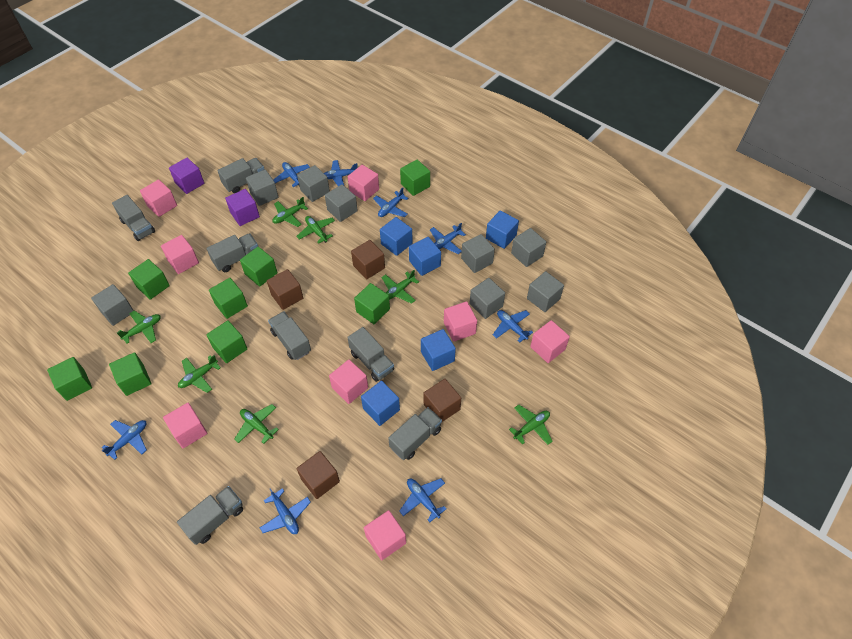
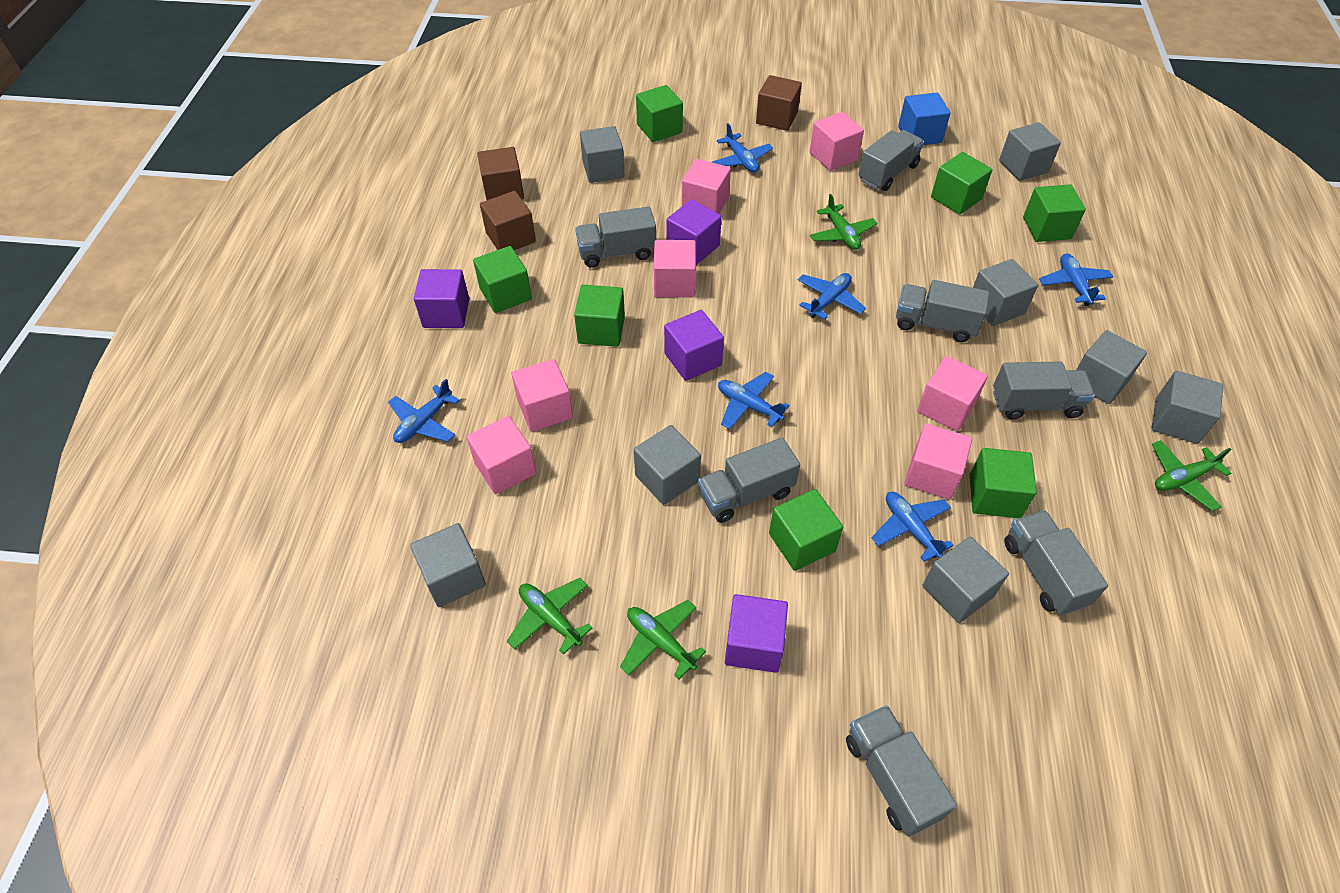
blue cube: 5 -> 1
blue plane: 8 -> 6
brown cube: 4 -> 3
green cube: 8 -> 7
green plane: 7 -> 4
pink cube: 8 -> 7
purple cube: 2 -> 4

